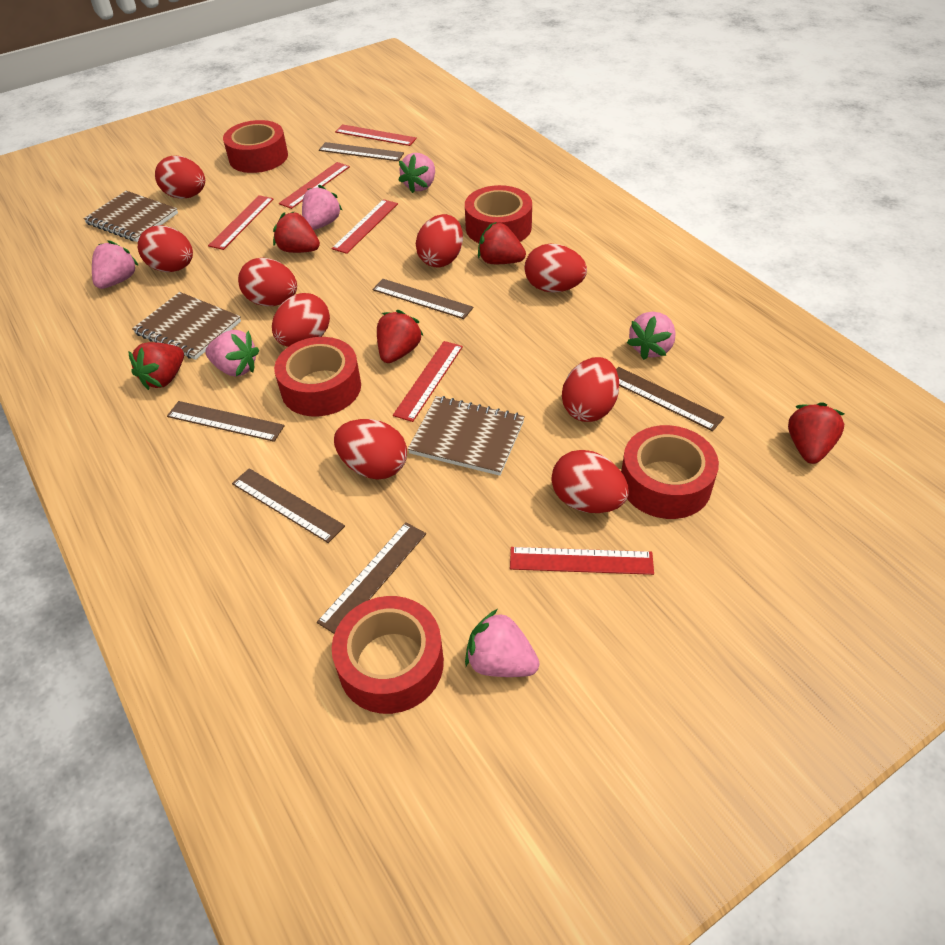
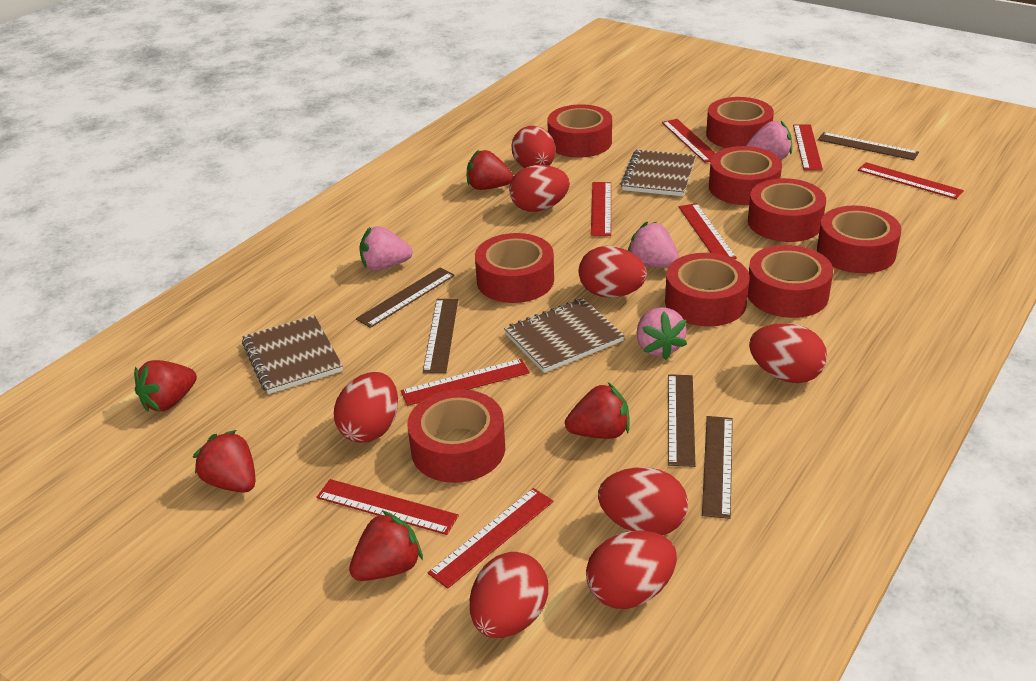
brown ruler: 6 -> 5
pink strawberry: 6 -> 4
red egg: 9 -> 8
red ruler: 6 -> 8
red tape: 5 -> 9

